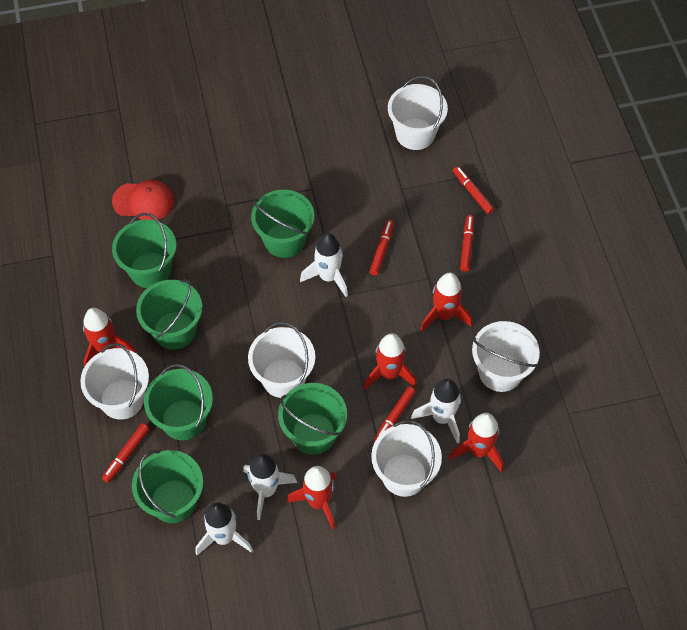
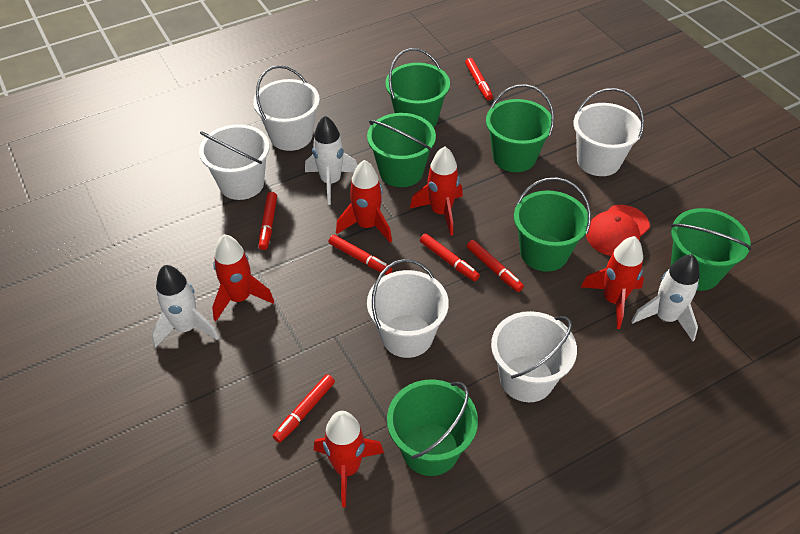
red marker: 5 -> 6
white rocket: 4 -> 3

